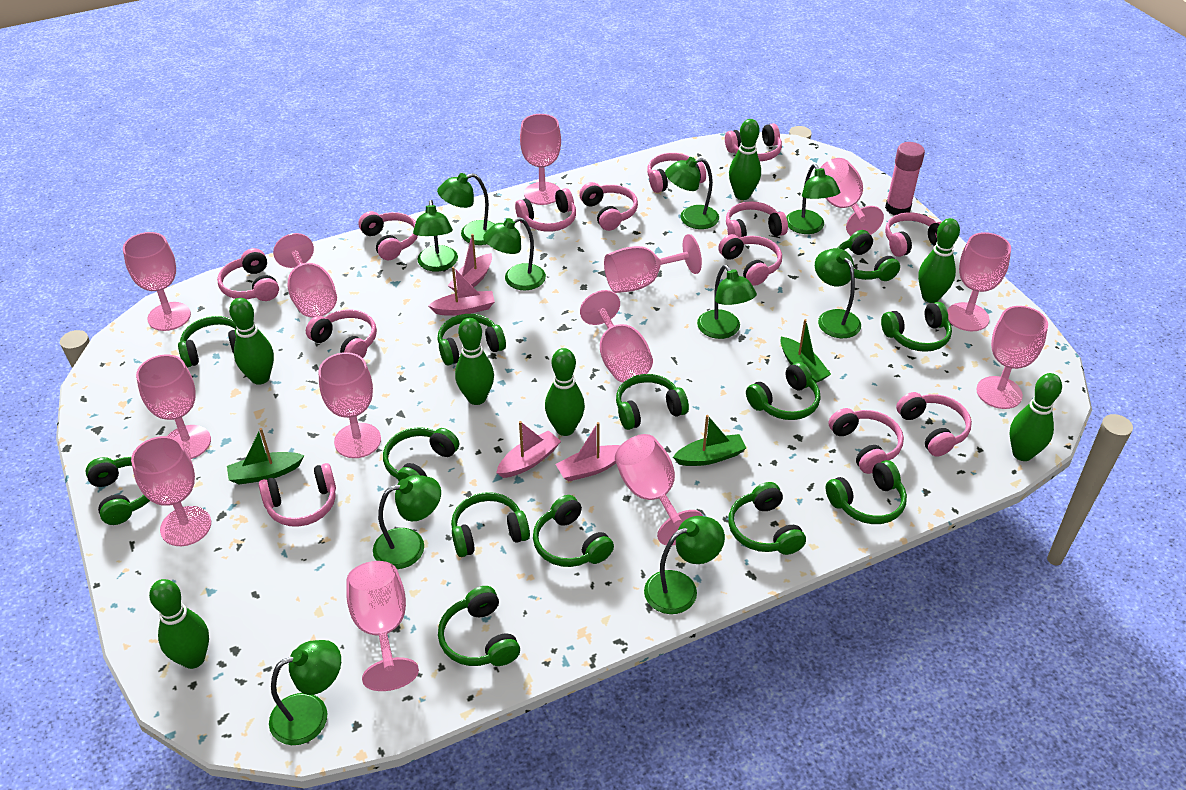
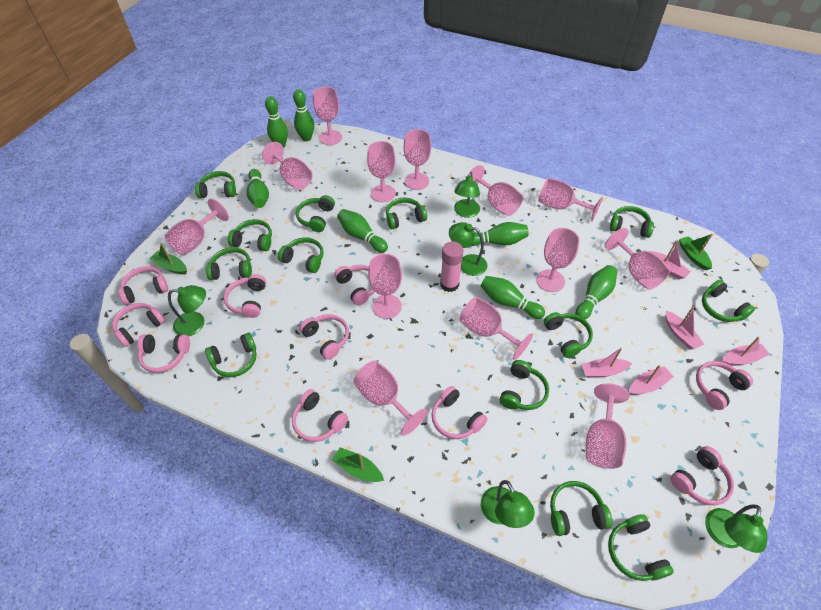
green lamp: 10 -> 5
pink boat: 4 -> 5
pink headphones: 13 -> 10

